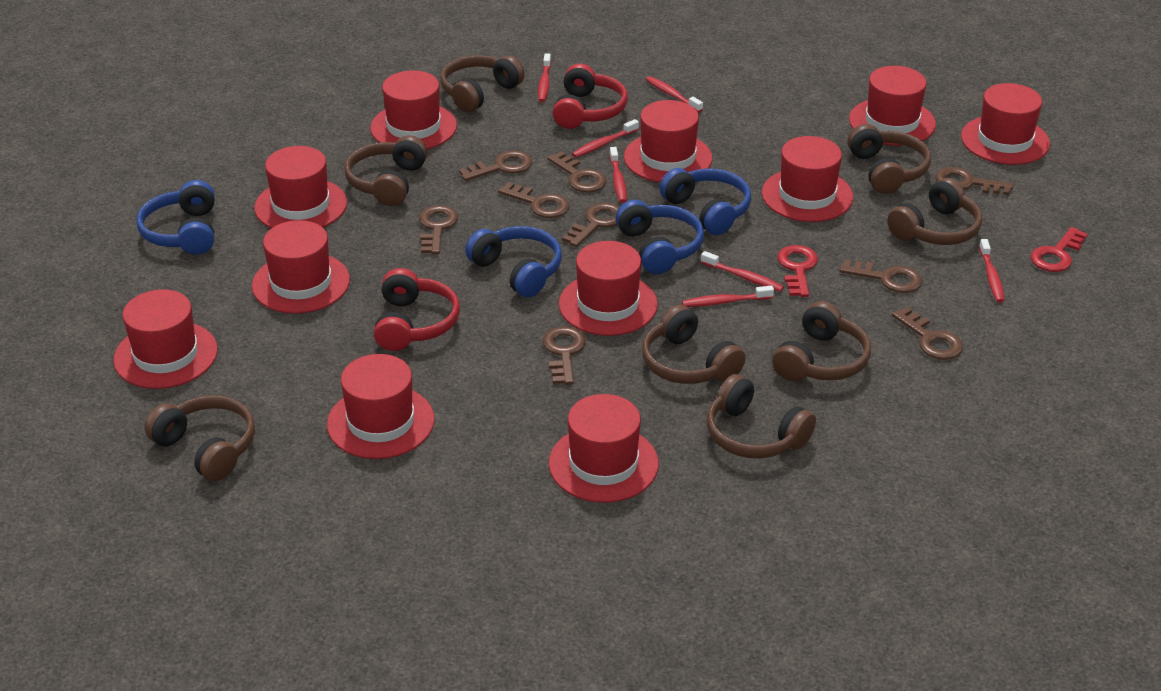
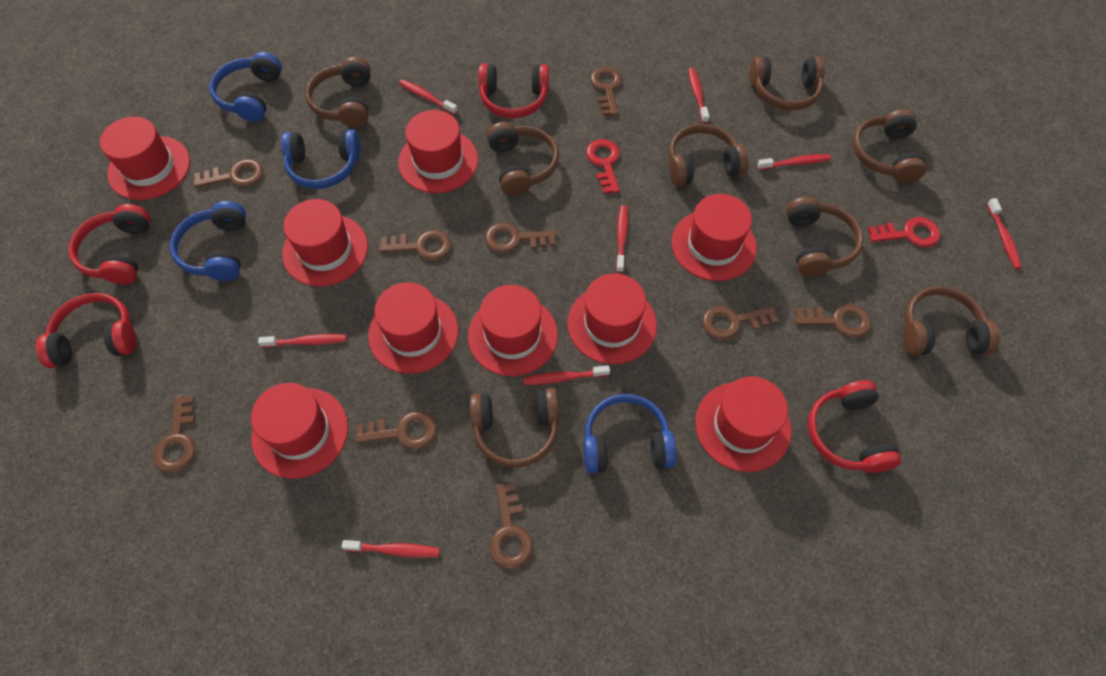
red hat: 11 -> 9
red headphones: 2 -> 4
red toothbrush: 7 -> 8

